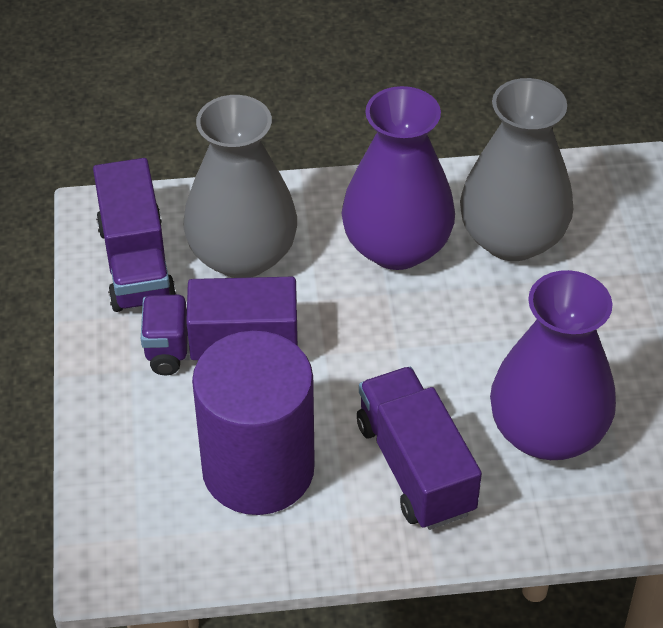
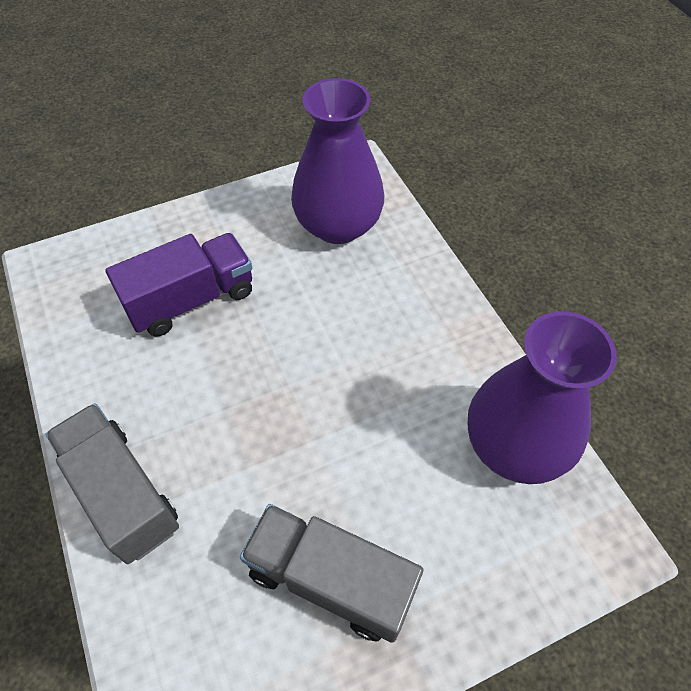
grey truck: 0 -> 2
grey vase: 2 -> 0
purple cylinder: 1 -> 0
purple truck: 3 -> 1

